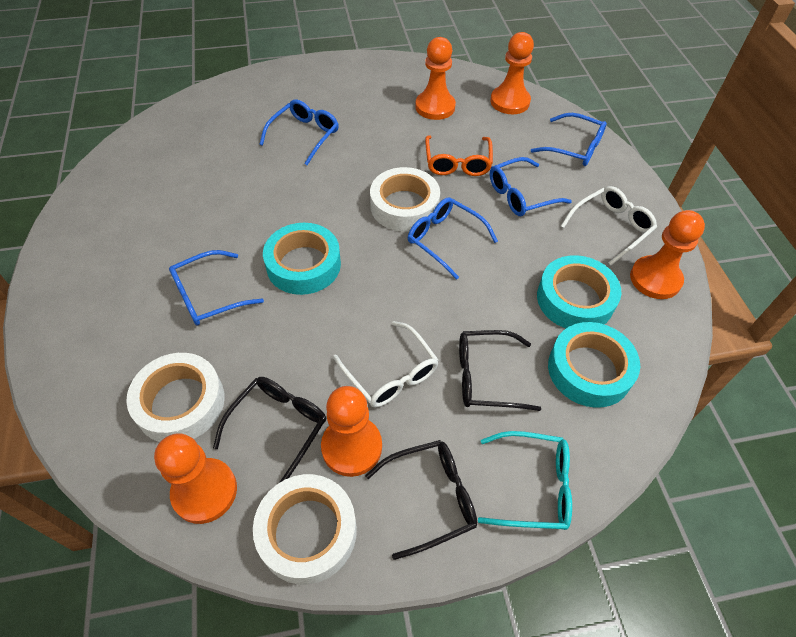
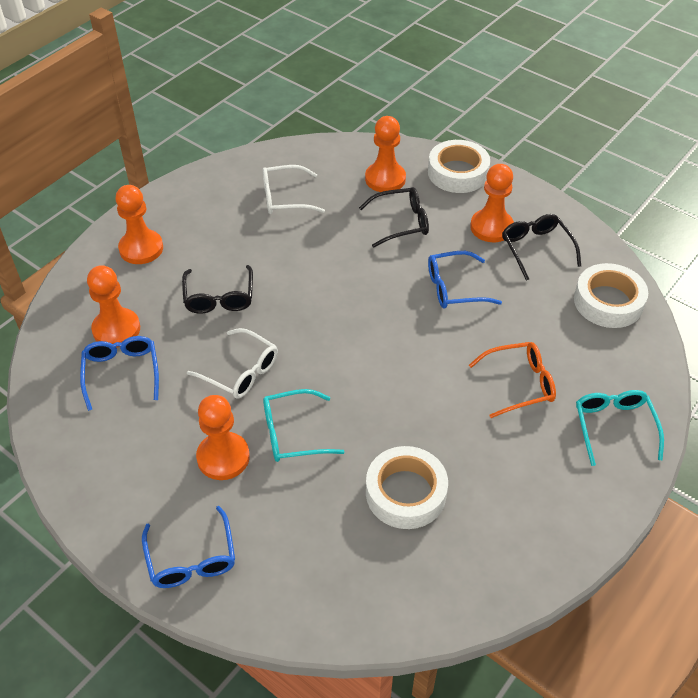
blue glasses: 5 -> 3
turquoise glasses: 1 -> 2
turquoise tape: 3 -> 0

